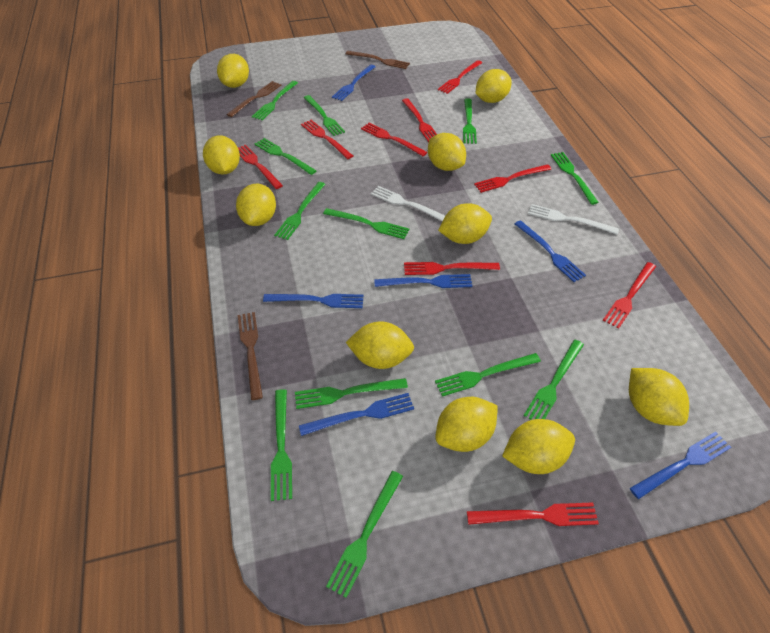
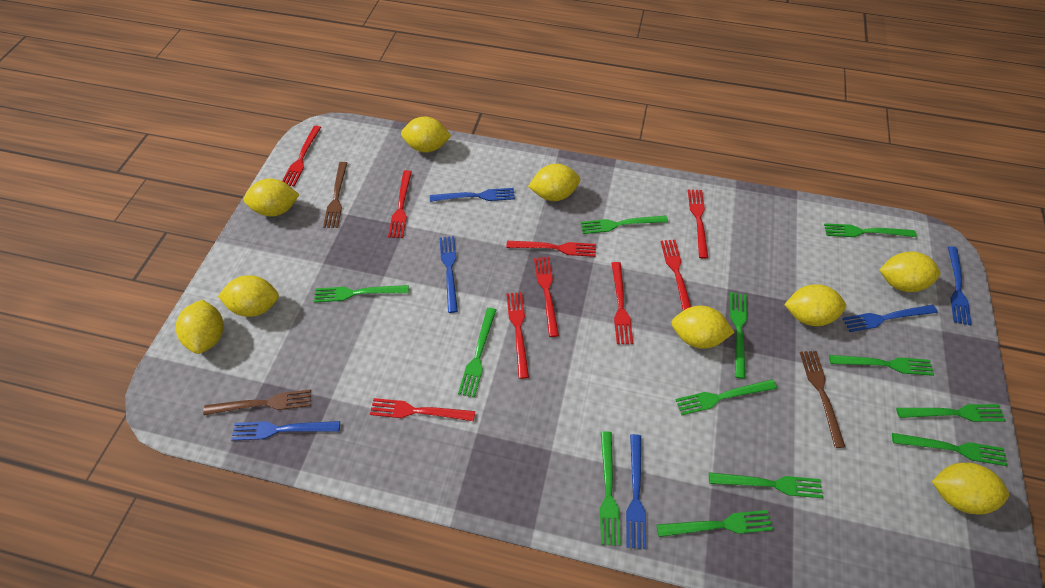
white fork: 2 -> 0
yellow lemon: 10 -> 9

